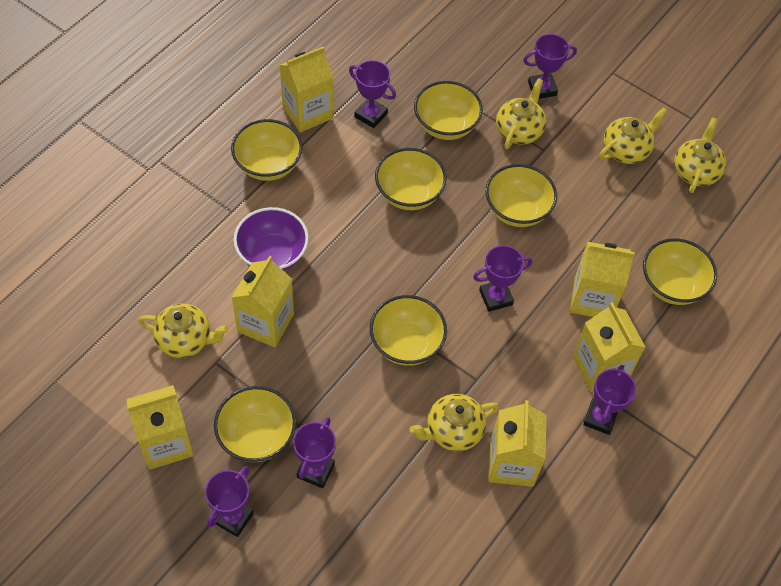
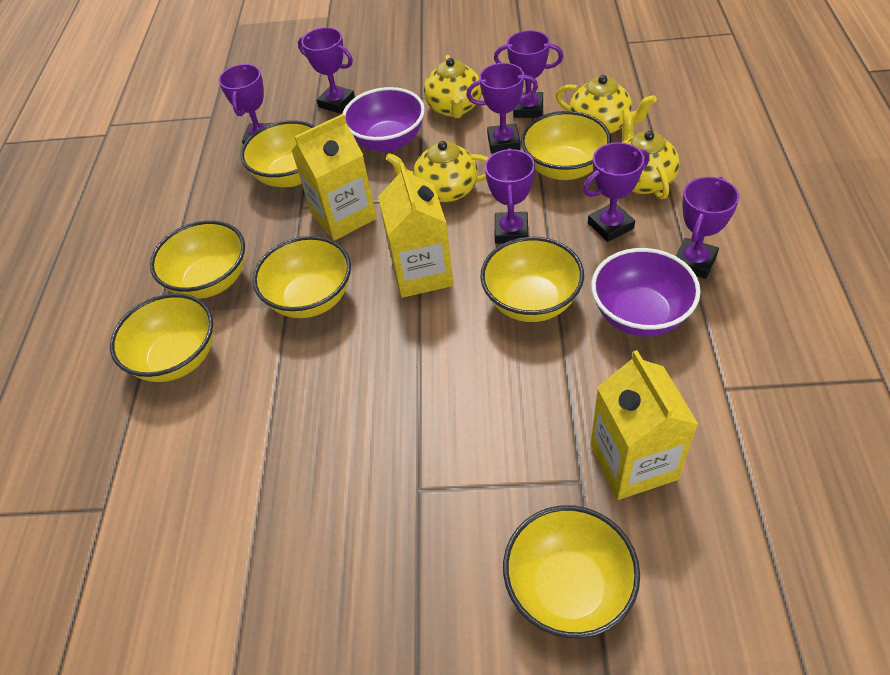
purple bowl: 1 -> 2
purple trophy: 6 -> 7
yellow carton: 6 -> 3
yellow teapot: 5 -> 4

